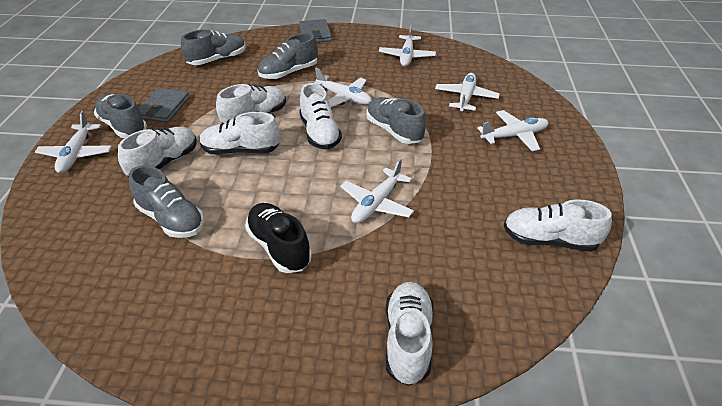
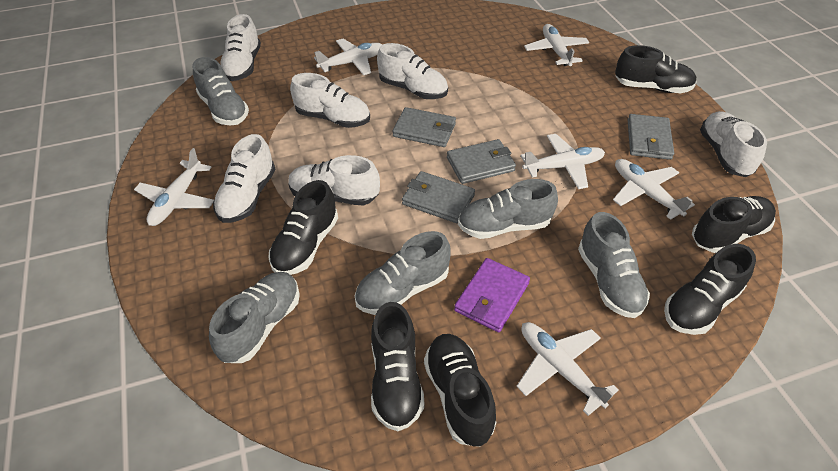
black shoe: 1 -> 6
grey wallet: 2 -> 4
purple wallet: 0 -> 1

